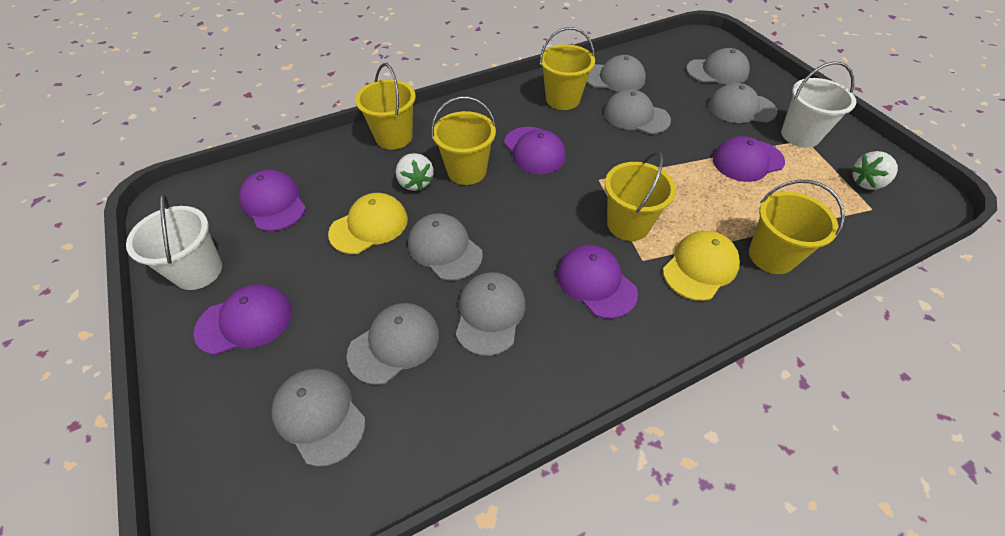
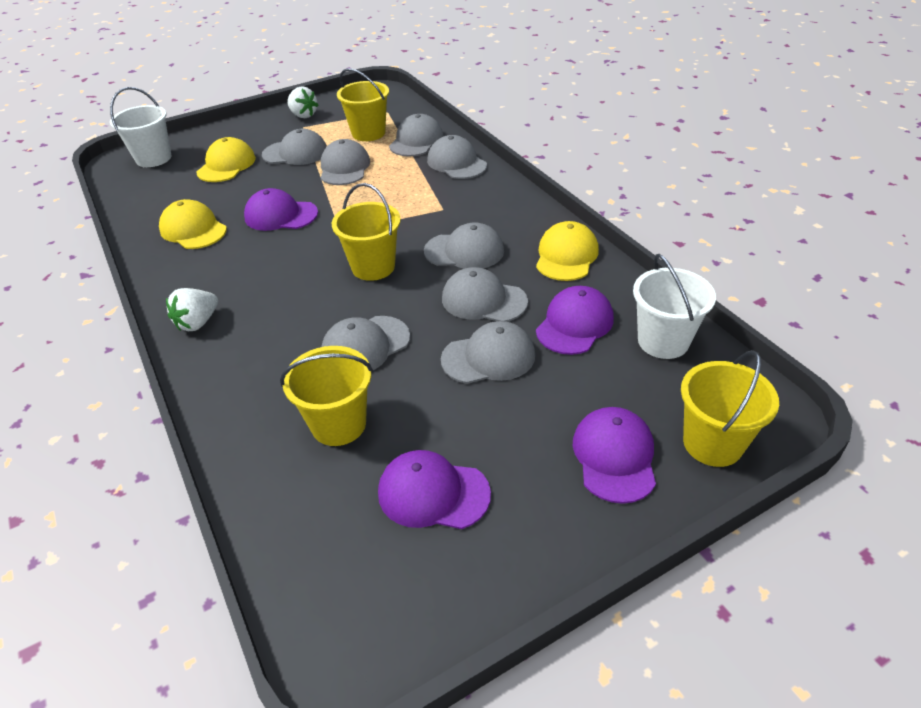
purple cap: 5 -> 4
yellow bucket: 5 -> 4
yellow cap: 2 -> 3

